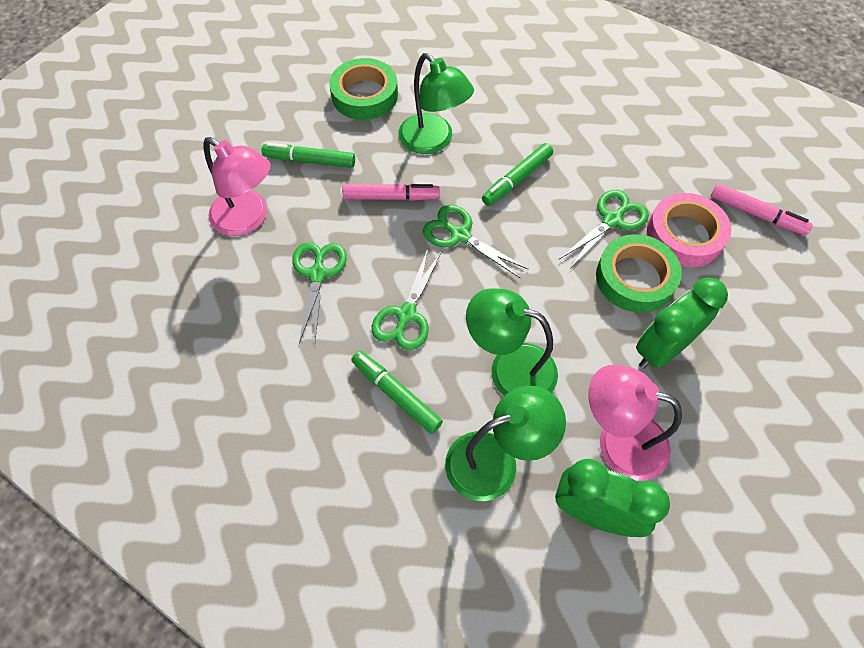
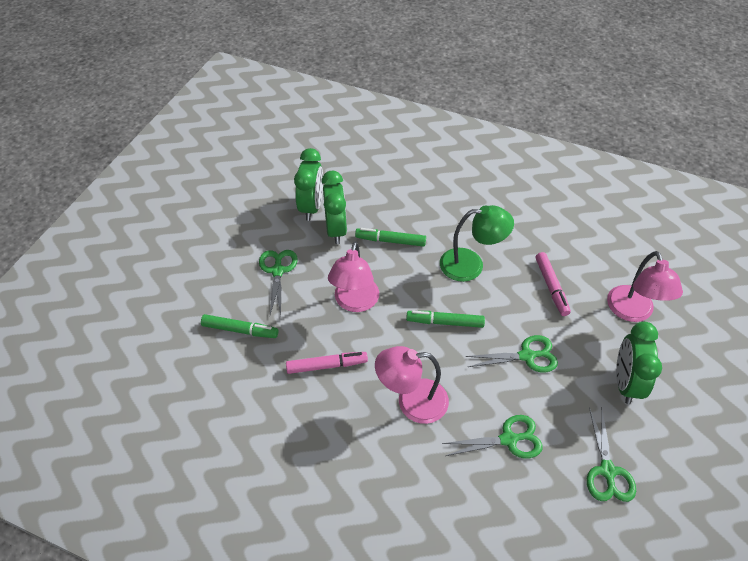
green clock: 2 -> 3
green lamp: 3 -> 1
green tape: 2 -> 0
pink lamp: 2 -> 3
pink tape: 1 -> 0

